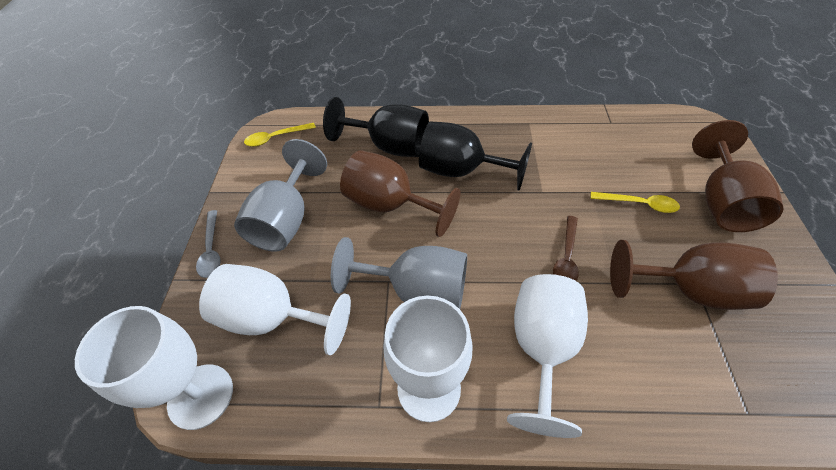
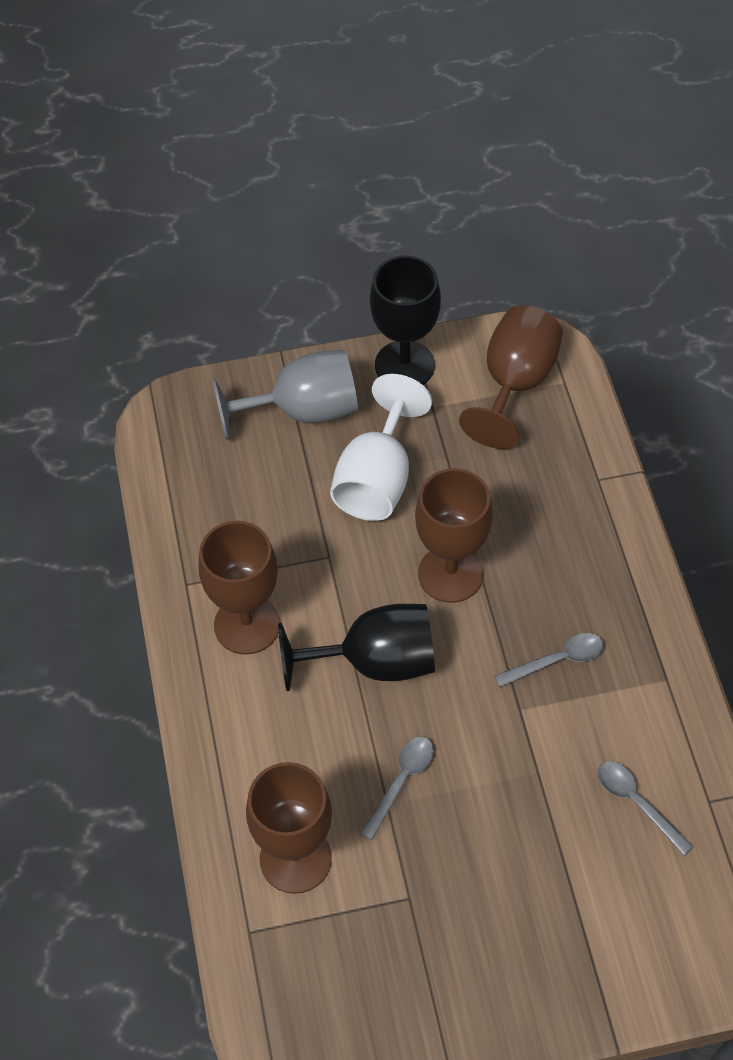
brown goblet: 3 -> 4
brown spoon: 1 -> 0
grey goblet: 2 -> 1
grey spoon: 1 -> 3
white goblet: 4 -> 1
yellow spoon: 2 -> 0

